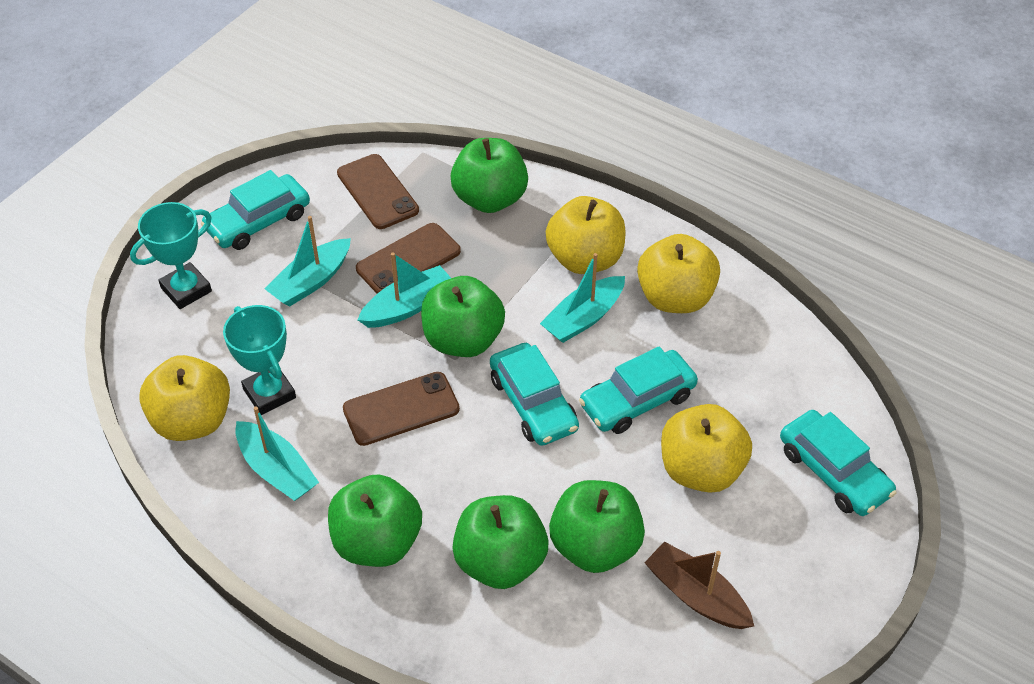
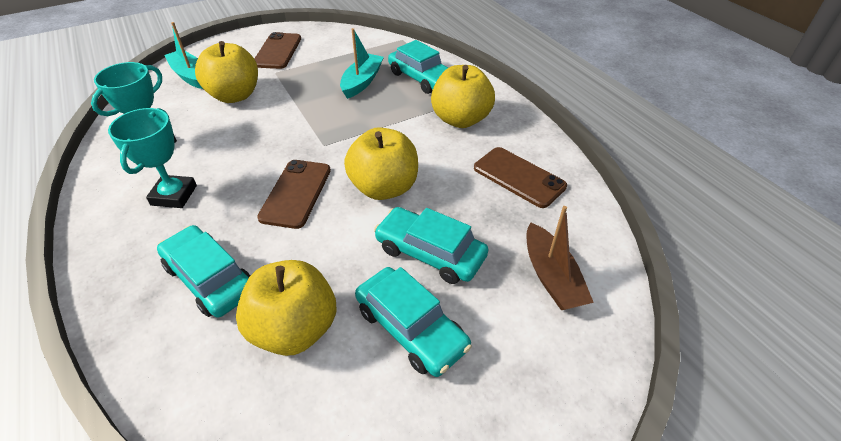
green apple: 5 -> 0
turquoise boat: 4 -> 2

